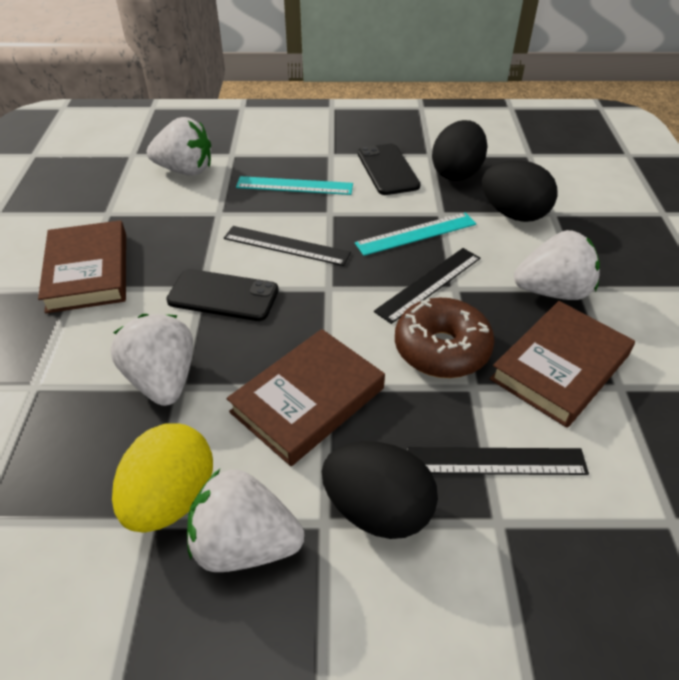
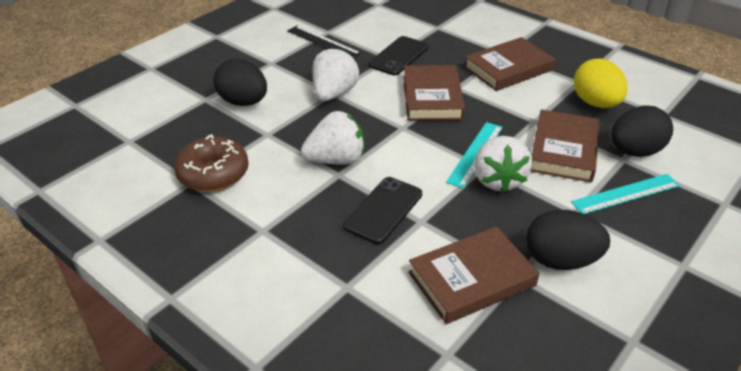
black ruler: 3 -> 1
brown book: 3 -> 4
white strawberry: 4 -> 3

